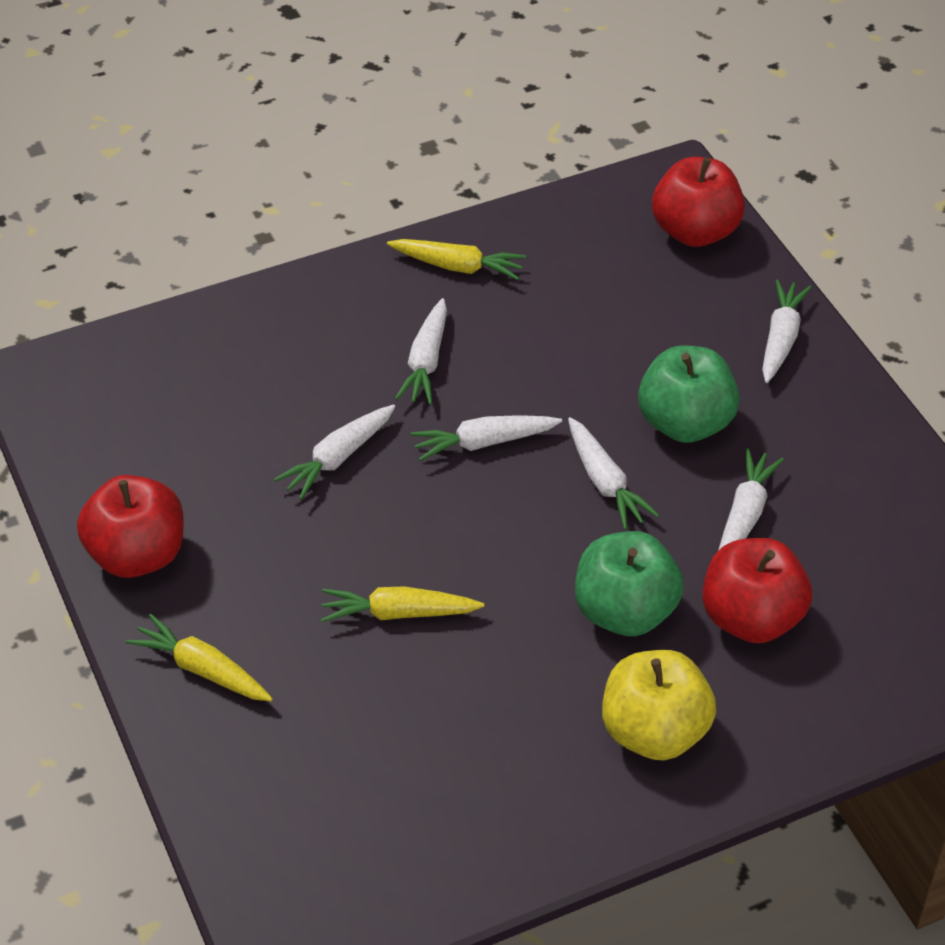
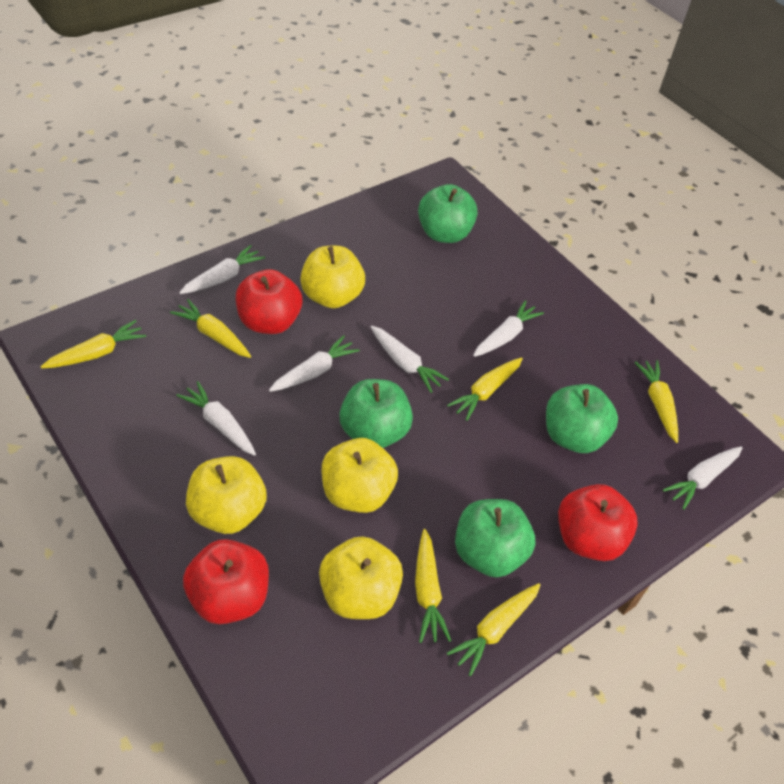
green apple: 2 -> 4
yellow apple: 1 -> 4
yellow carrot: 3 -> 6

